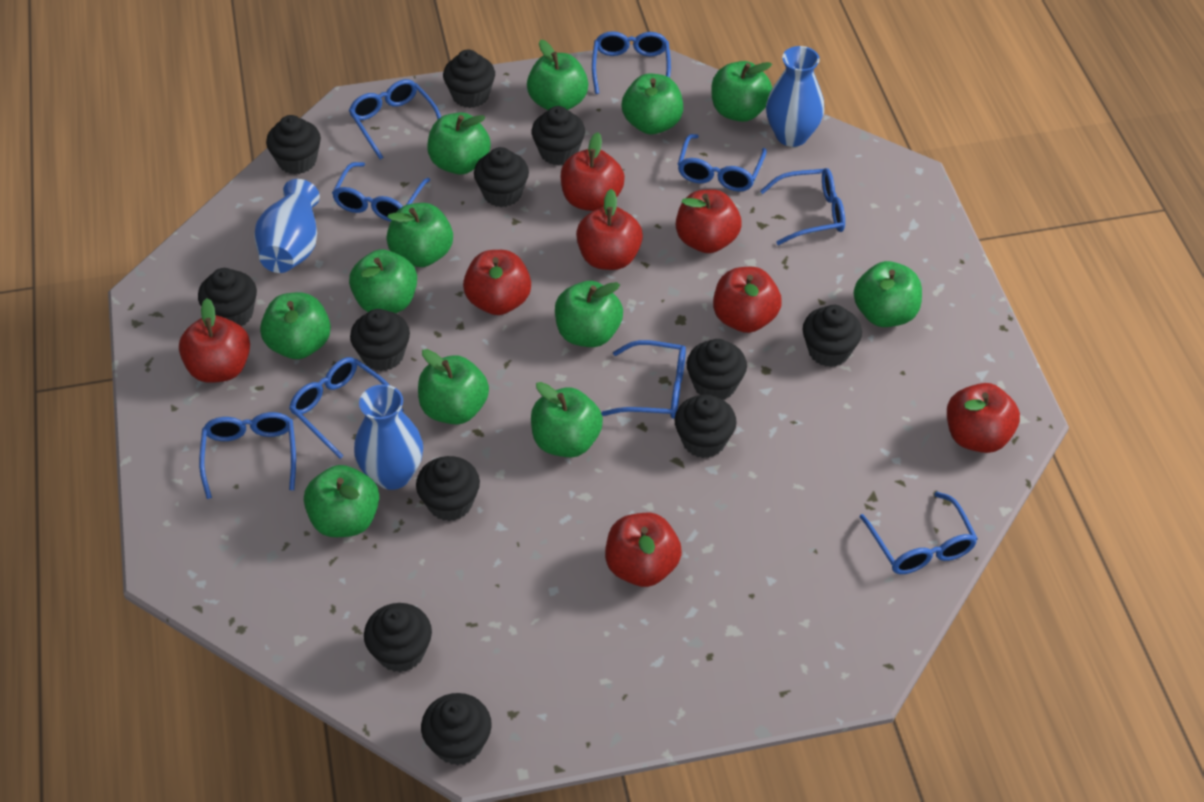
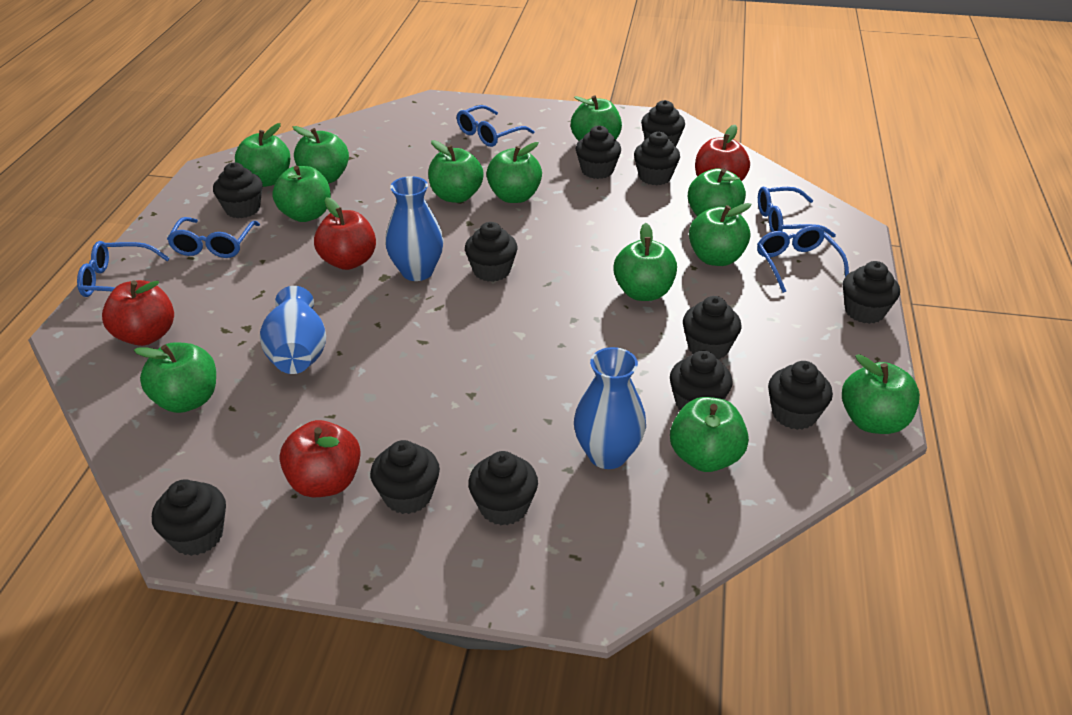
blue glasses: 9 -> 5
red apple: 8 -> 4

